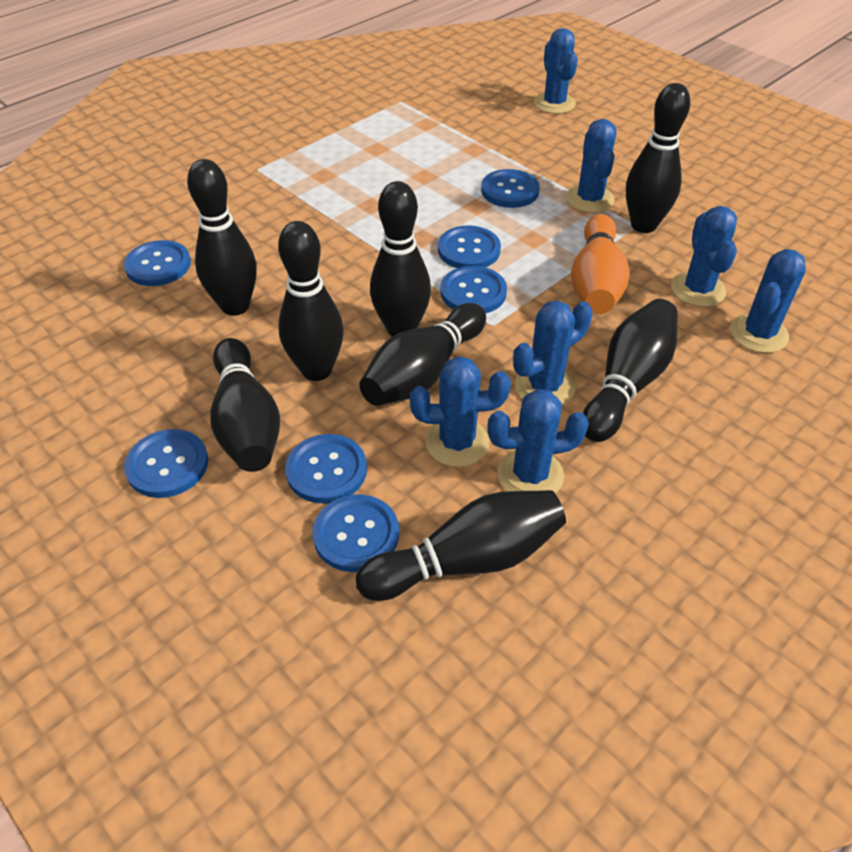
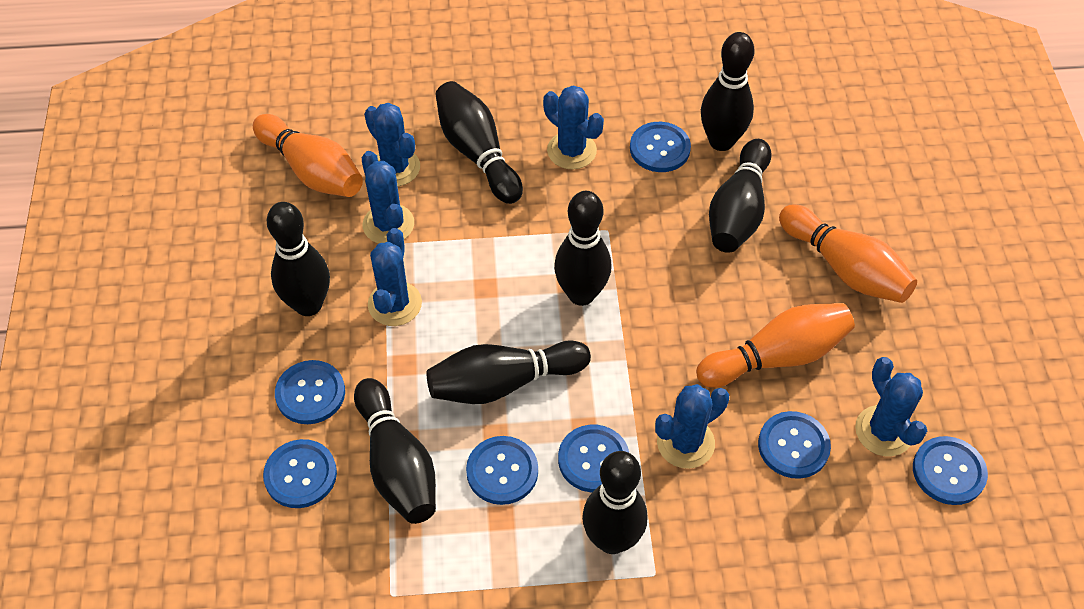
blue cactus: 7 -> 6
orange bowling pin: 1 -> 3

